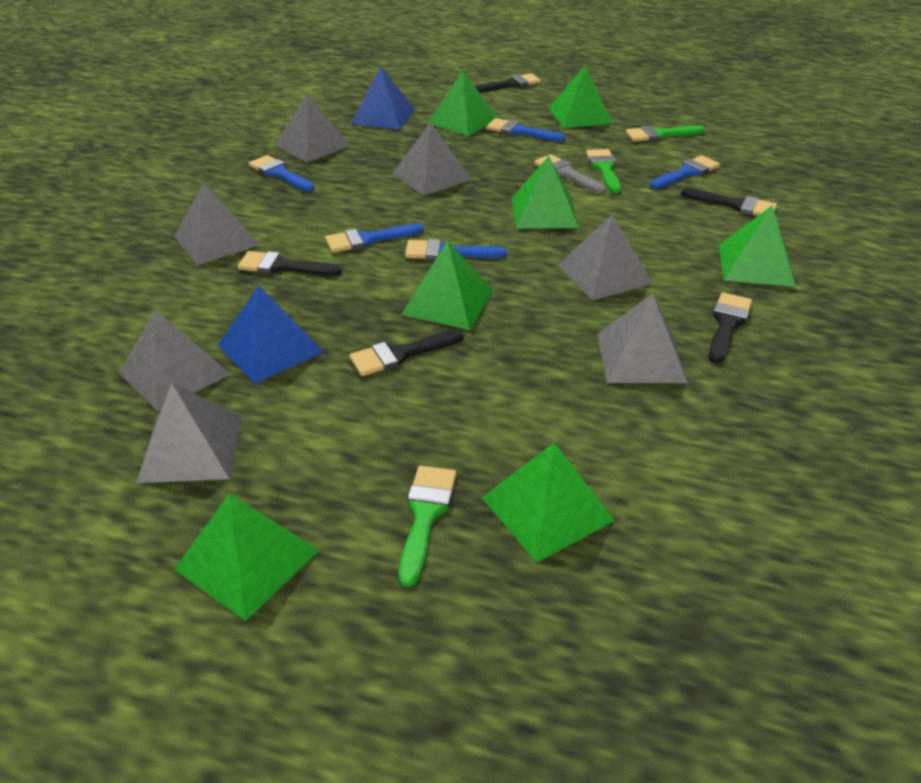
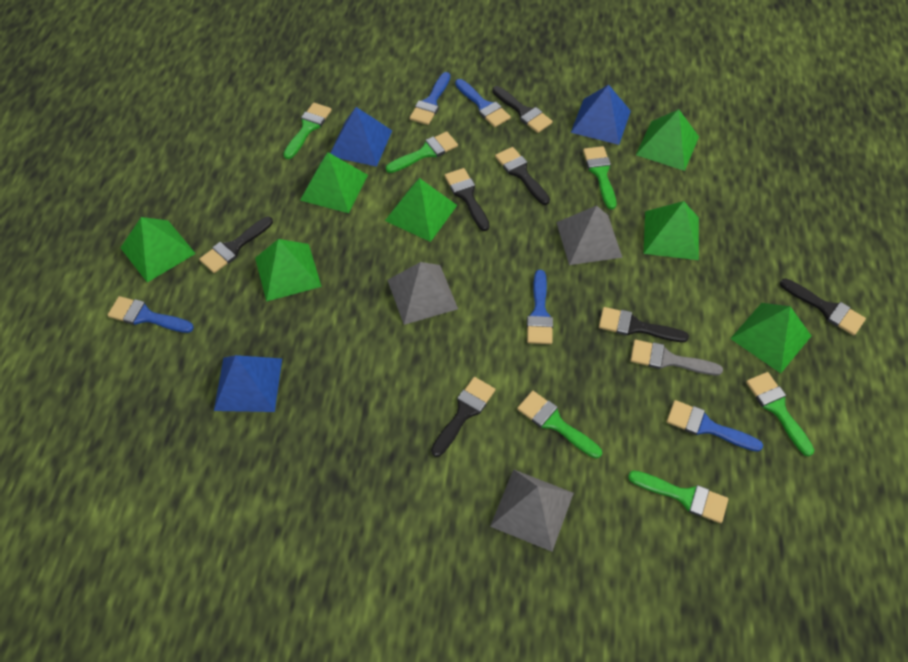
black brush: 5 -> 7
blue pyramid: 2 -> 3
green brush: 3 -> 6
grey pyramid: 7 -> 3

